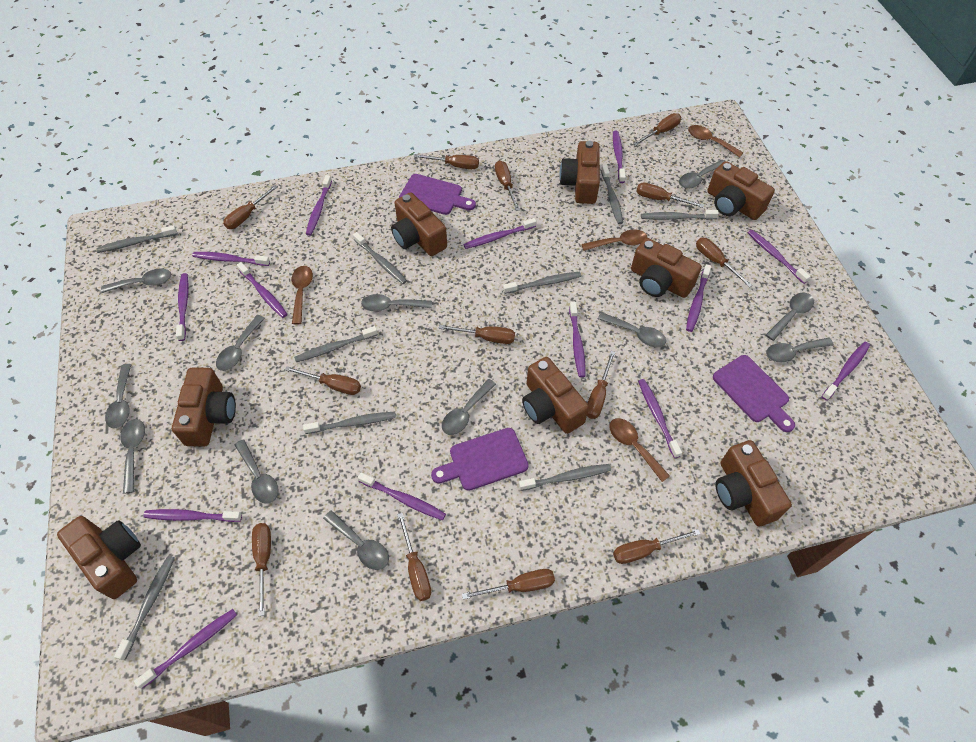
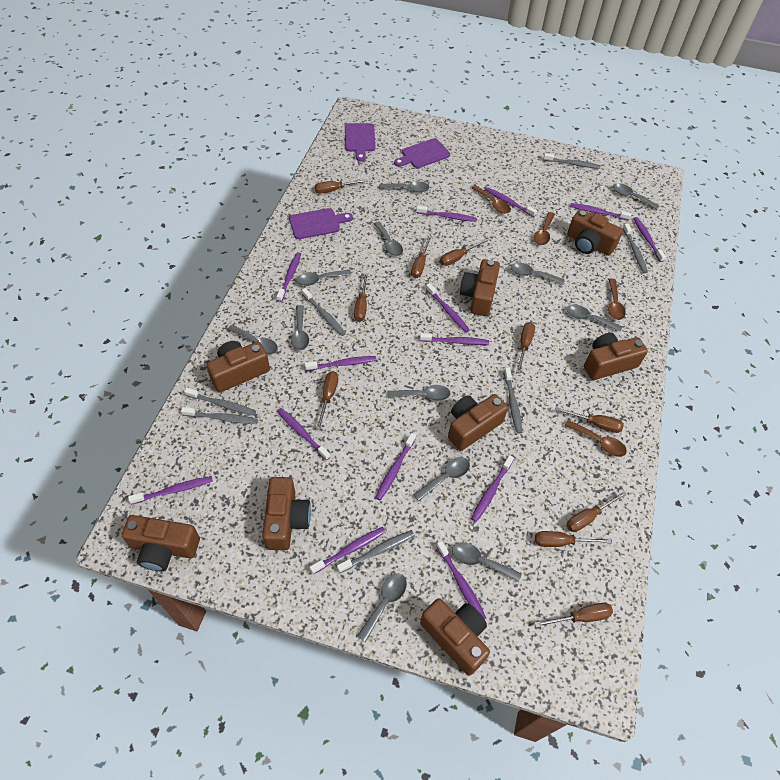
brown screwdriver: 13 -> 10
grey toothbrush: 9 -> 7

